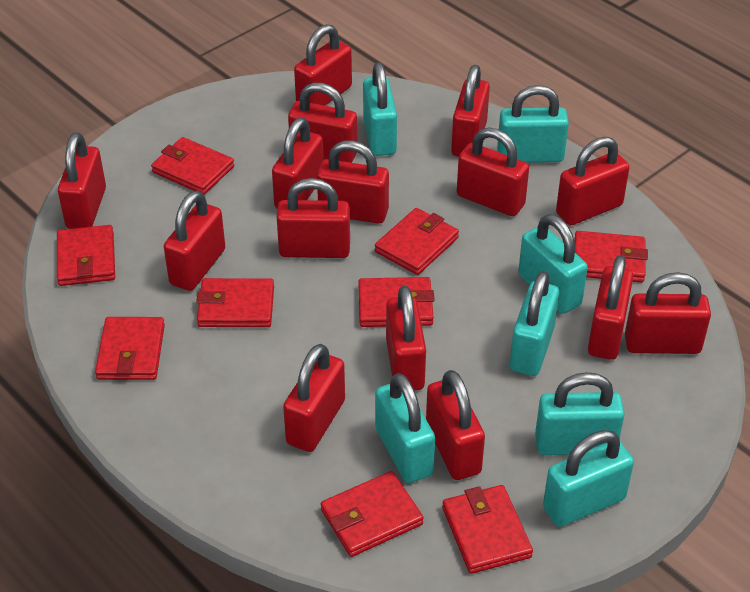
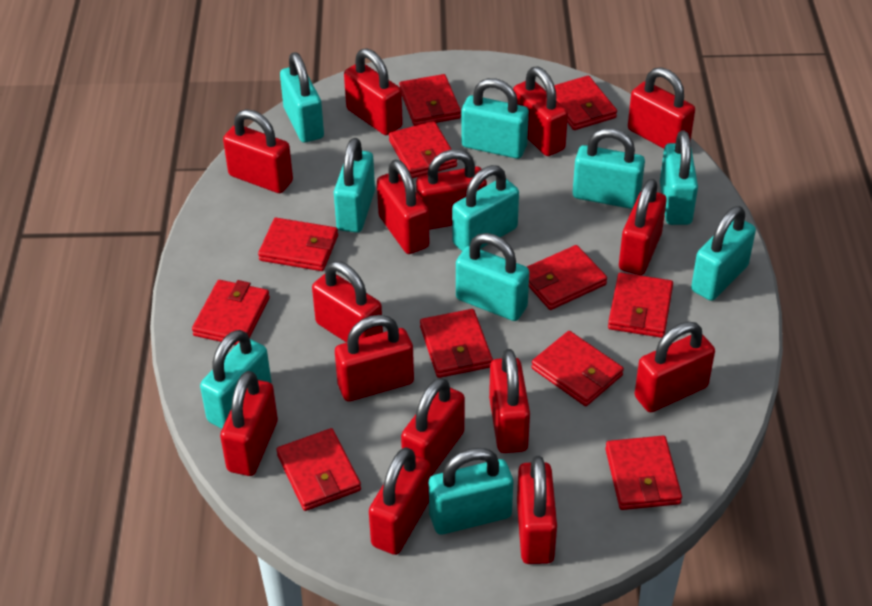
red wallet: 9 -> 11
turquoise padlock: 7 -> 10

